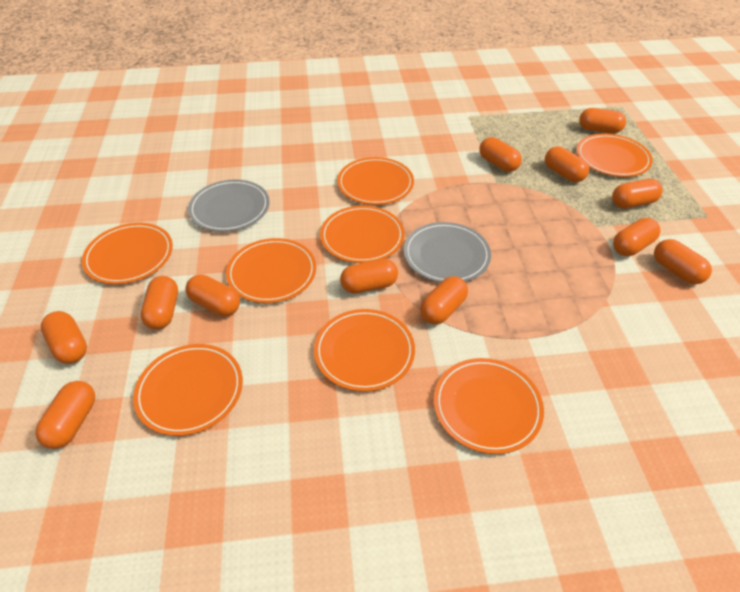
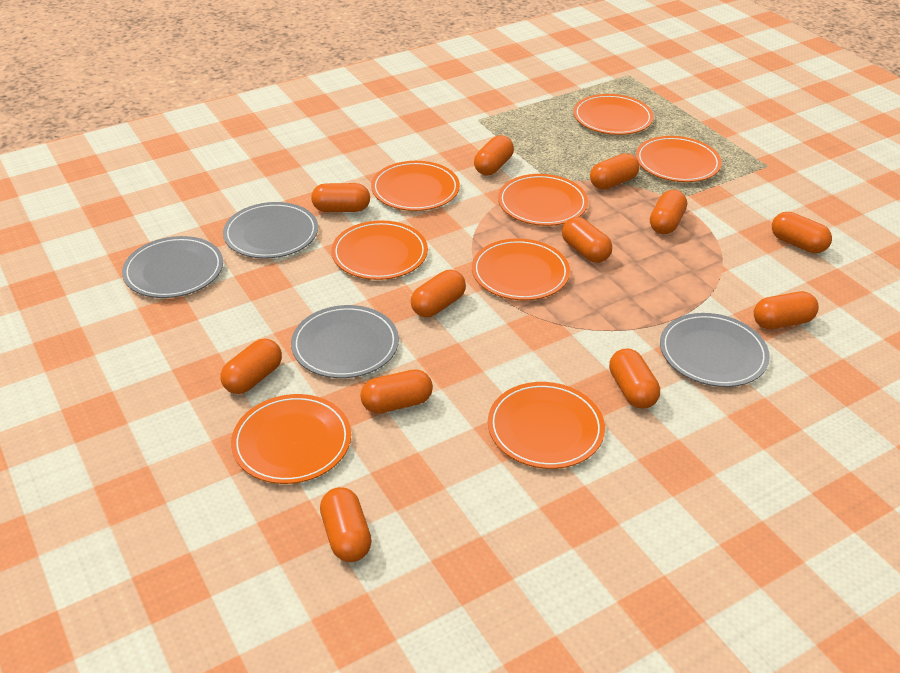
grey plate: 2 -> 4

